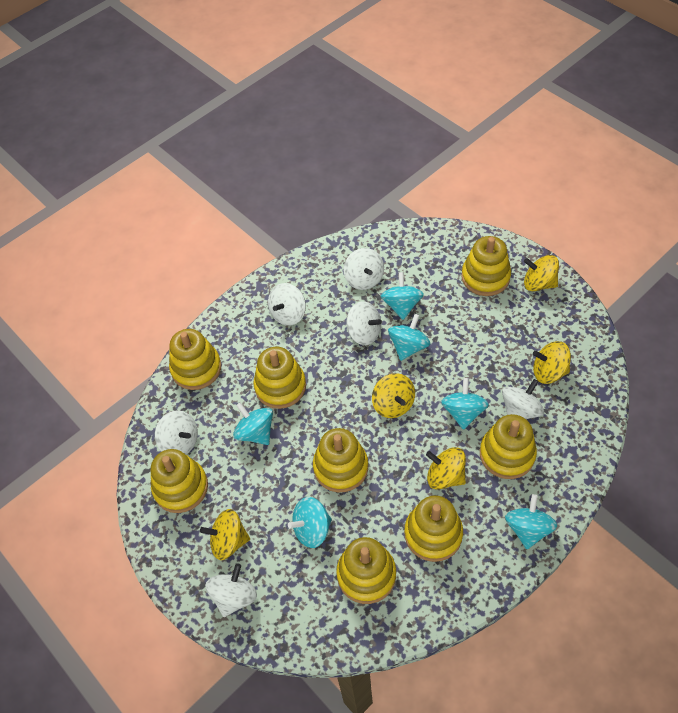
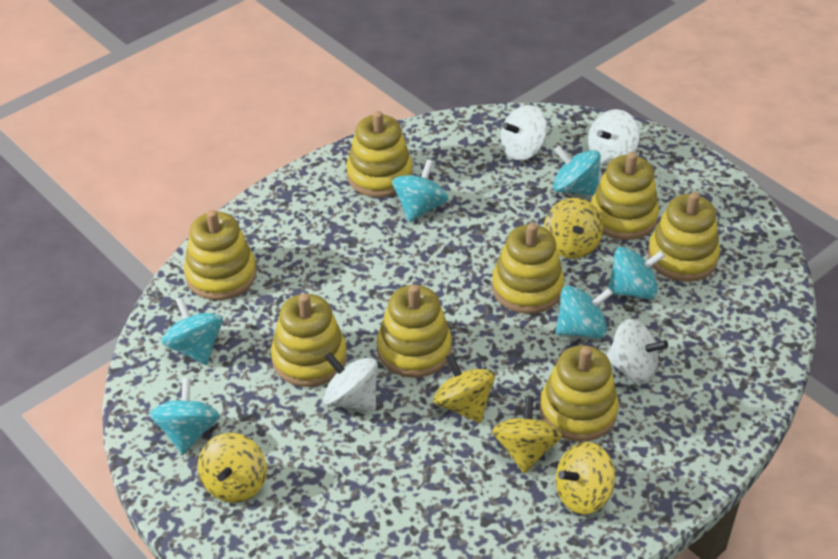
white spinning top: 6 -> 4

